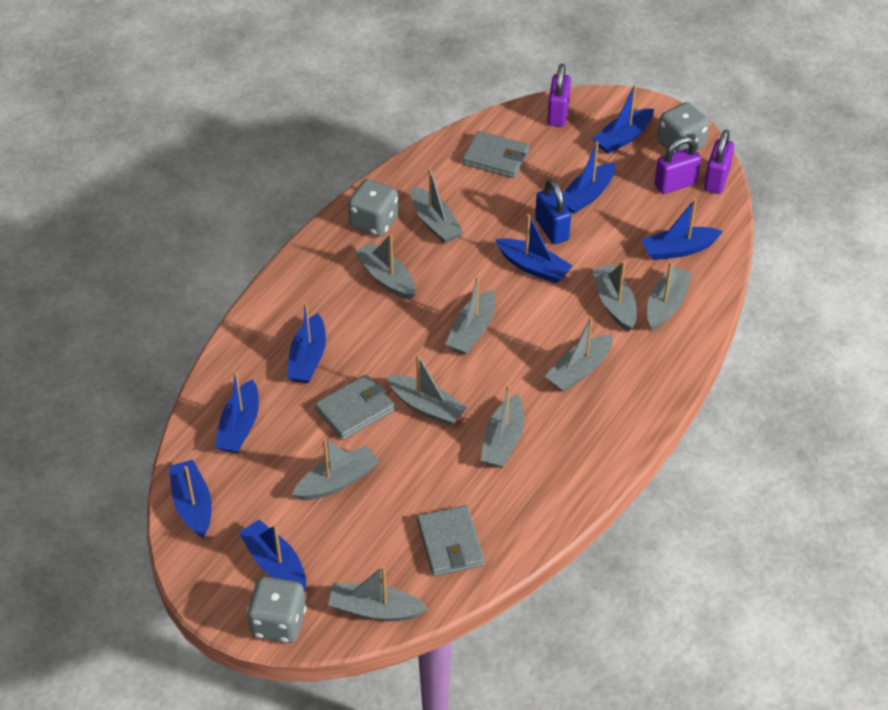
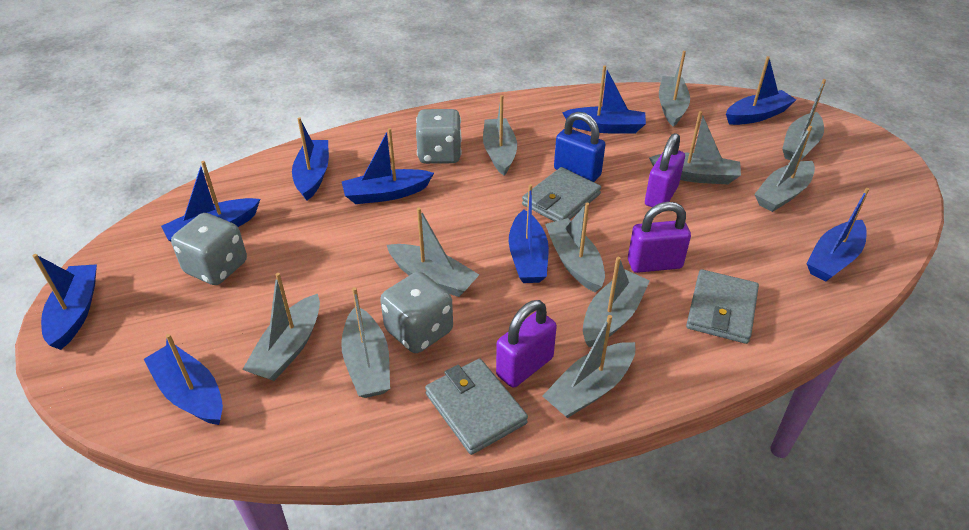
blue boat: 8 -> 9
grey boat: 10 -> 11

